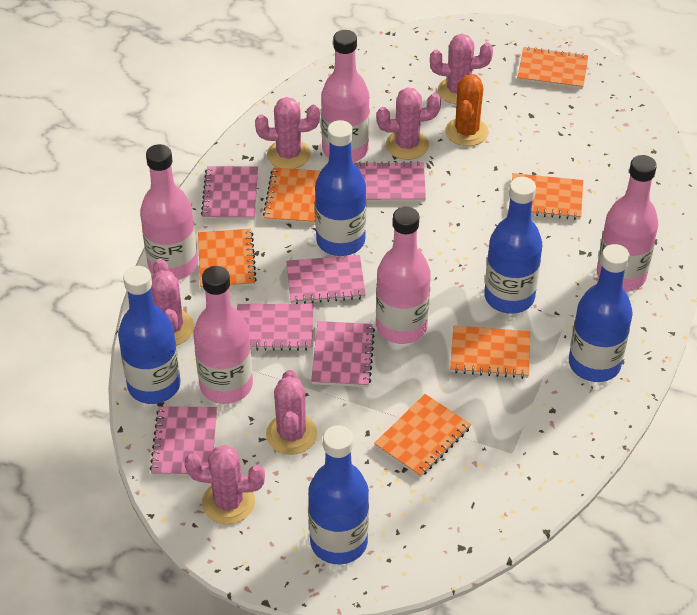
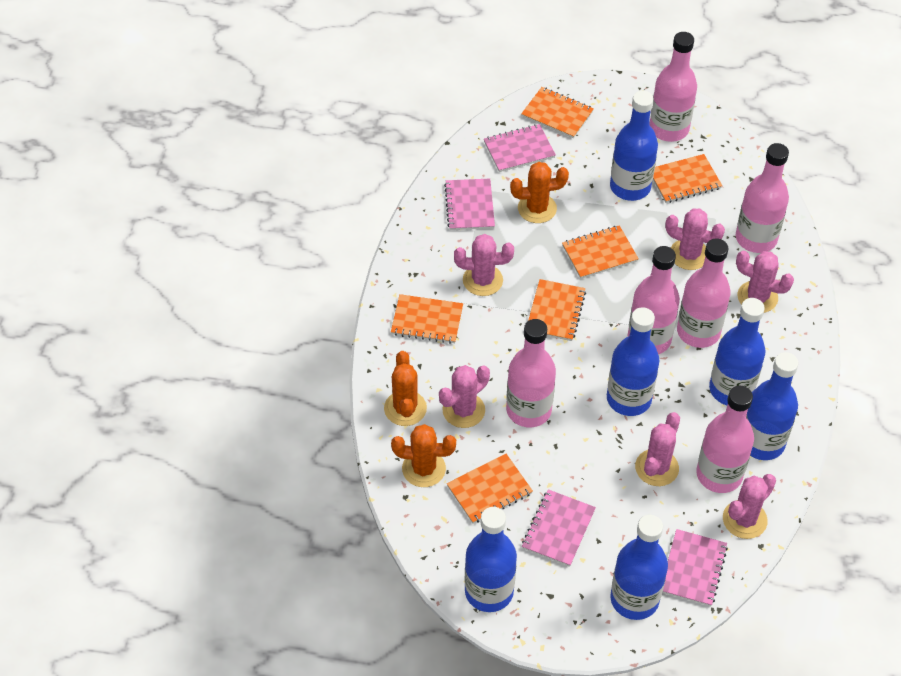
blue bottle: 5 -> 6
orange cactus: 1 -> 3
pink bottle: 5 -> 6
pink notebook: 6 -> 4

